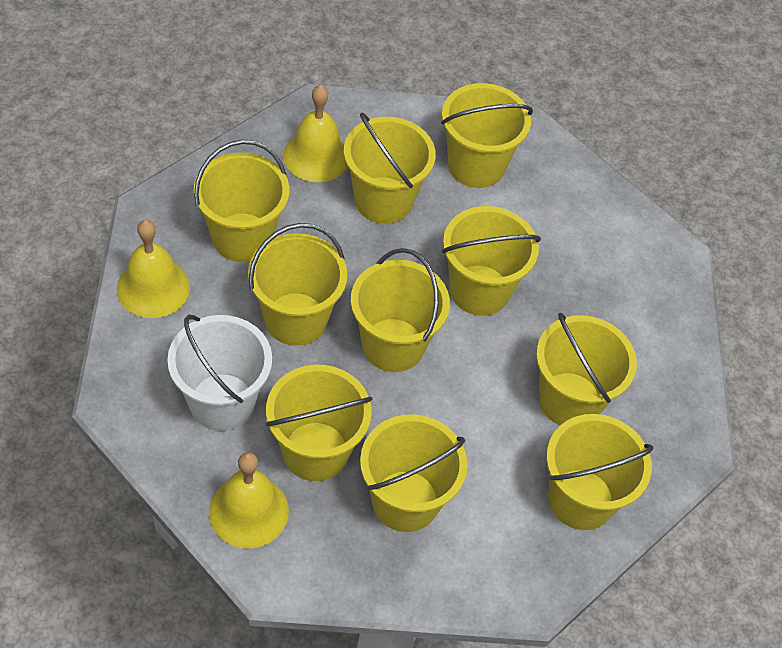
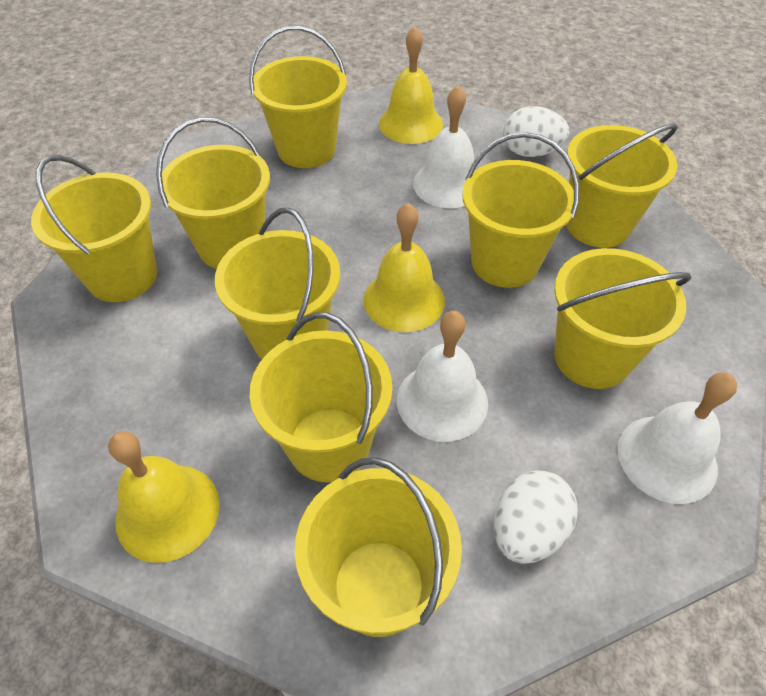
white bell: 0 -> 3
white bucket: 1 -> 0
white egg: 0 -> 2
yellow bucket: 10 -> 9

